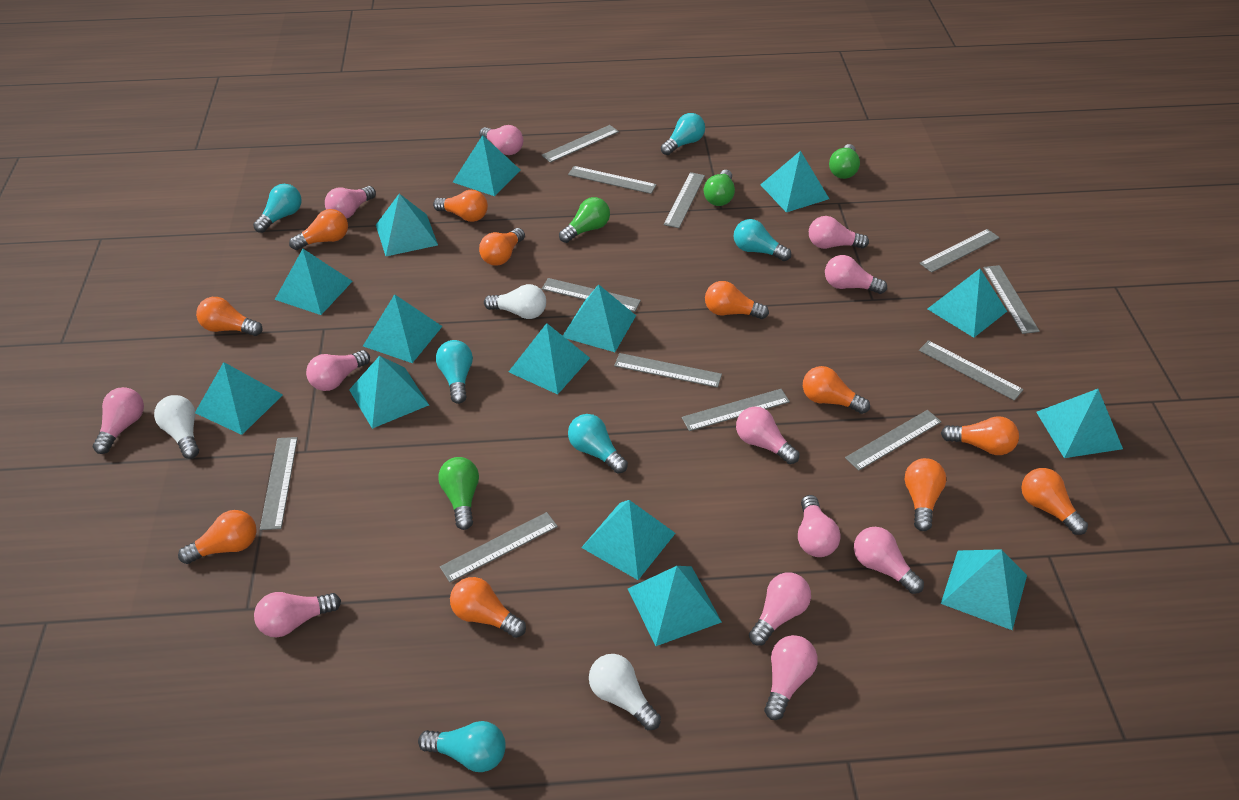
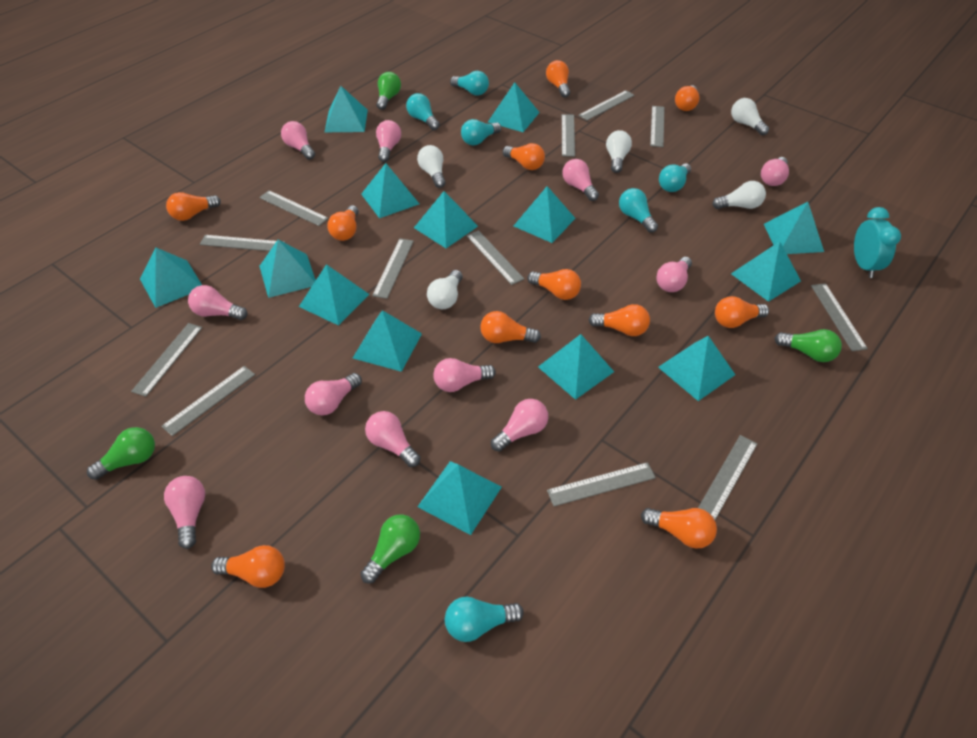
pink light bulb: 12 -> 11
turquoise clock: 0 -> 1
white light bulb: 3 -> 5

